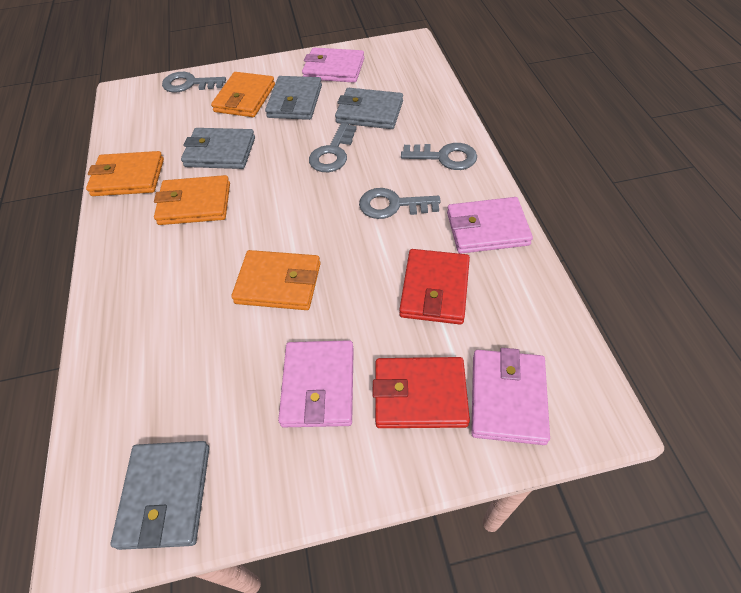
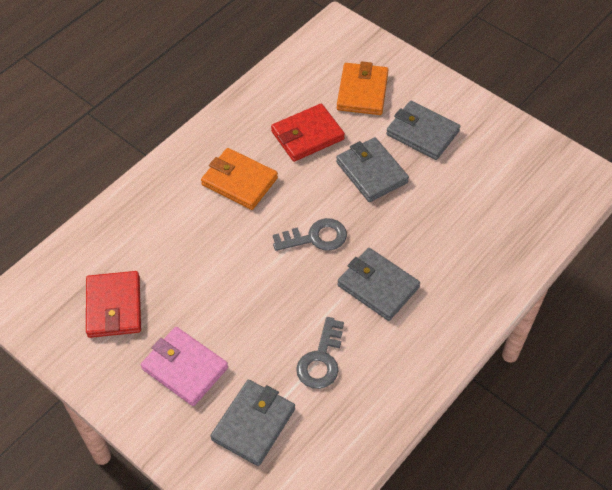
grey key: 4 -> 2
orange wallet: 4 -> 2
pink wallet: 4 -> 1

